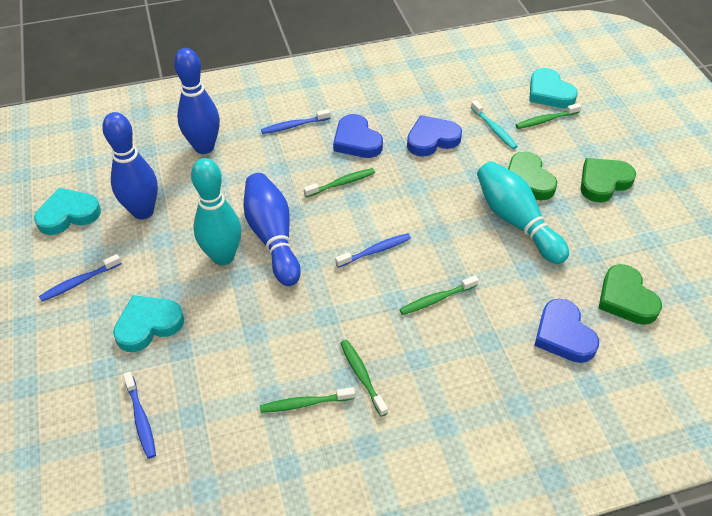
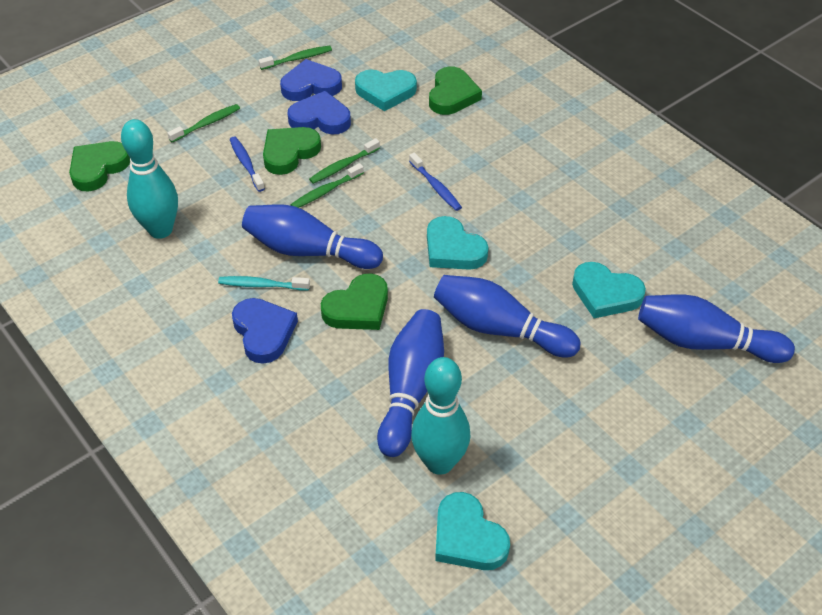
blue bowling pin: 3 -> 4
blue toothbrush: 4 -> 2
green heart: 3 -> 4
green toothbrush: 5 -> 4
turquoise heart: 3 -> 4

